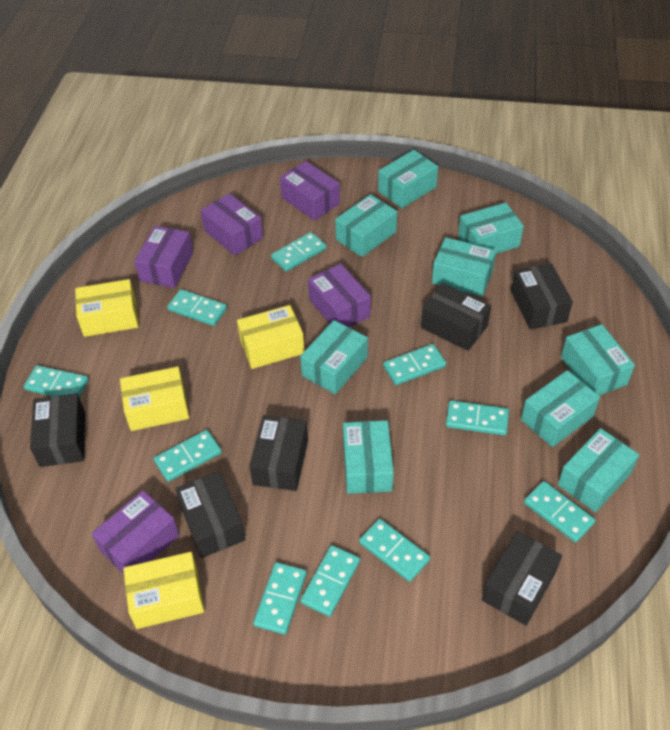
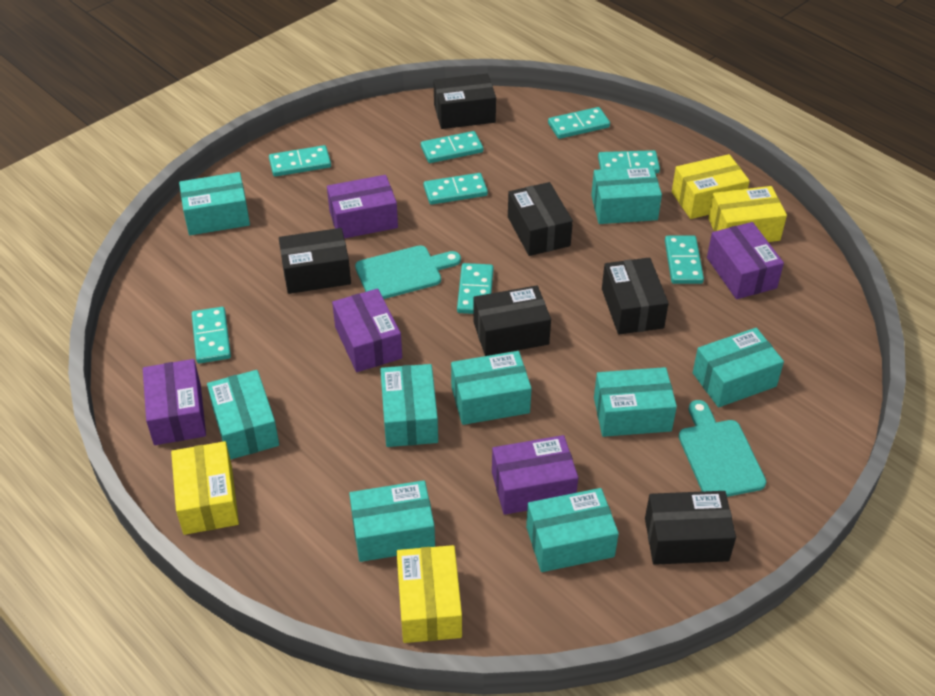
turquoise cutting board: 0 -> 2
turquoise domino: 10 -> 8

